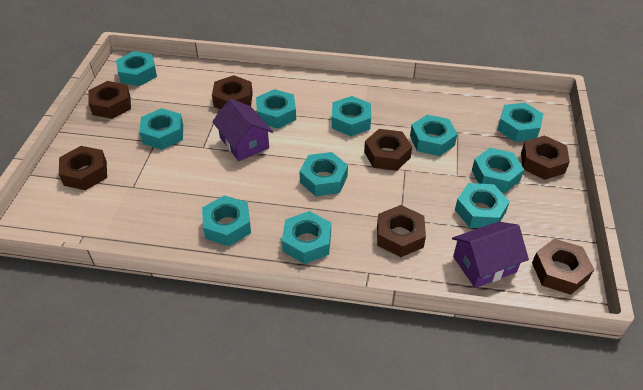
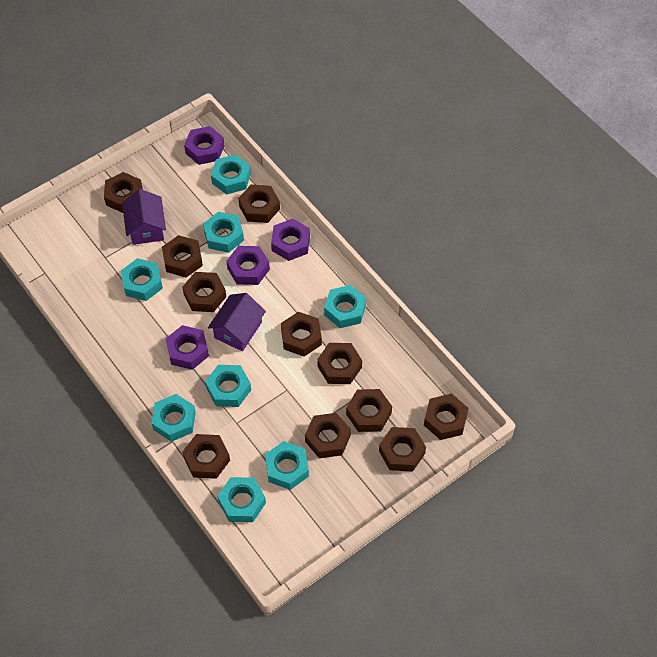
brown nut: 7 -> 11
purple nut: 0 -> 4
turquoise nut: 11 -> 8

